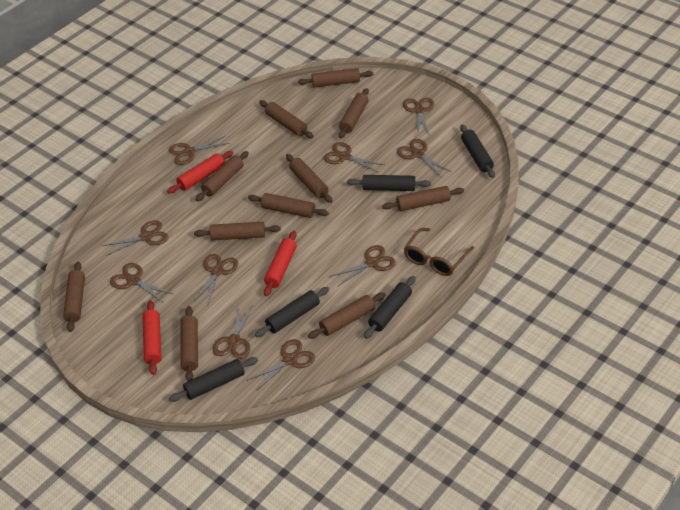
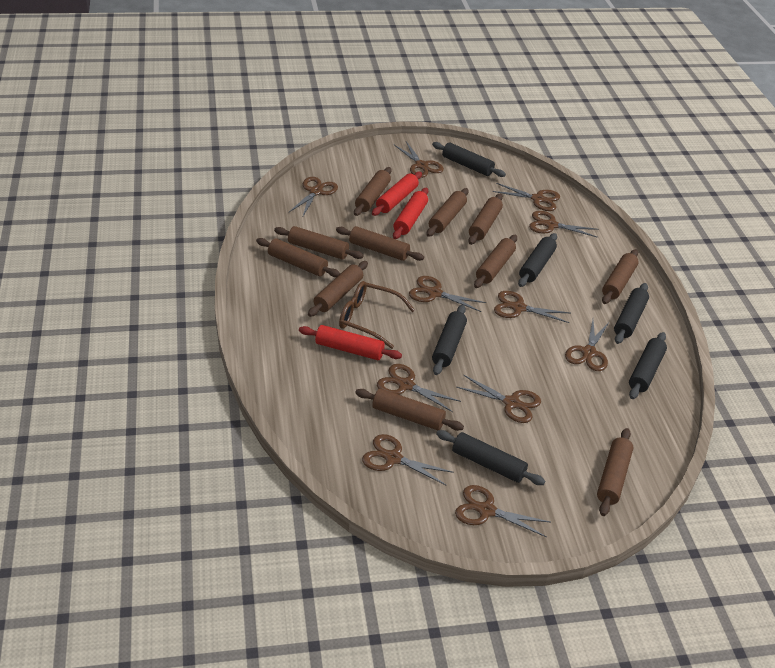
black rolling pin: 5 -> 6
brown scissors: 10 -> 11

